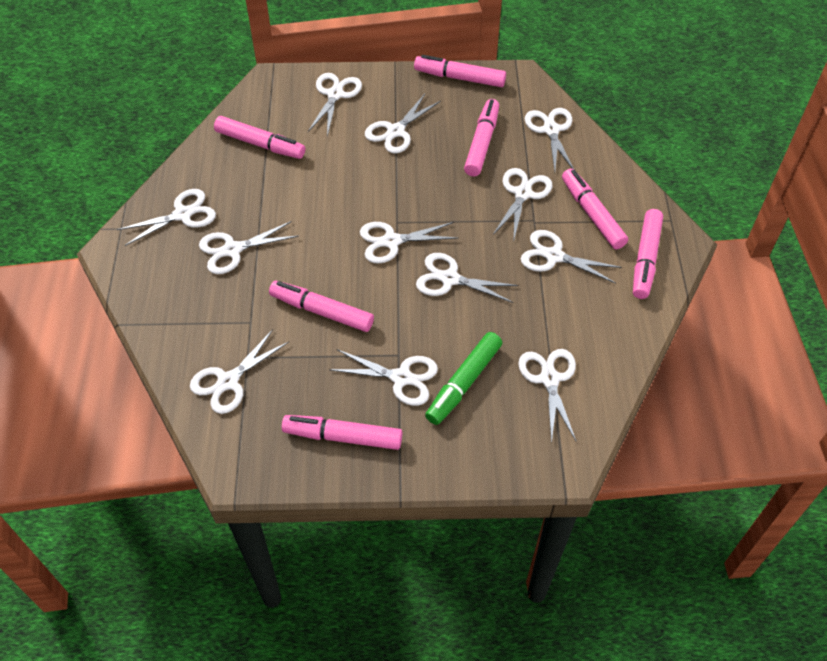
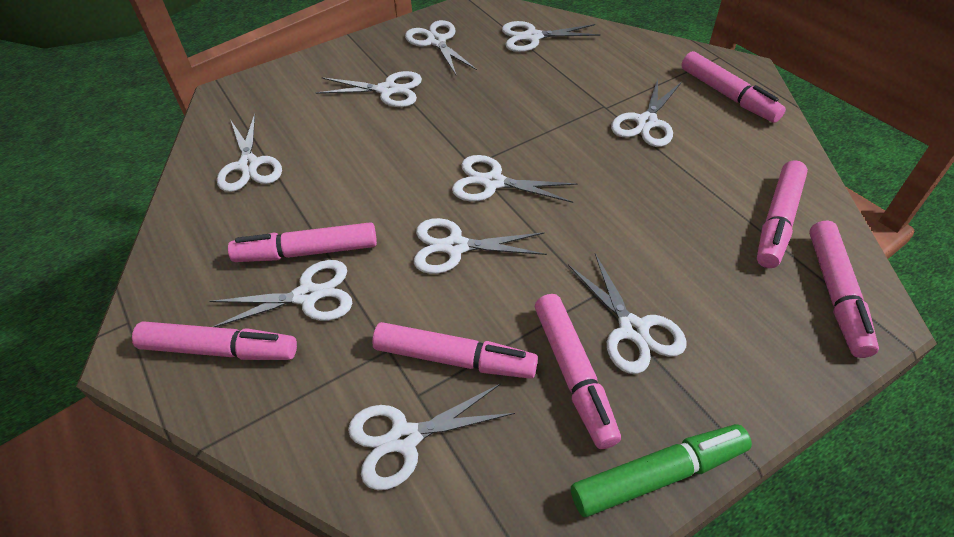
white scissors: 12 -> 10

